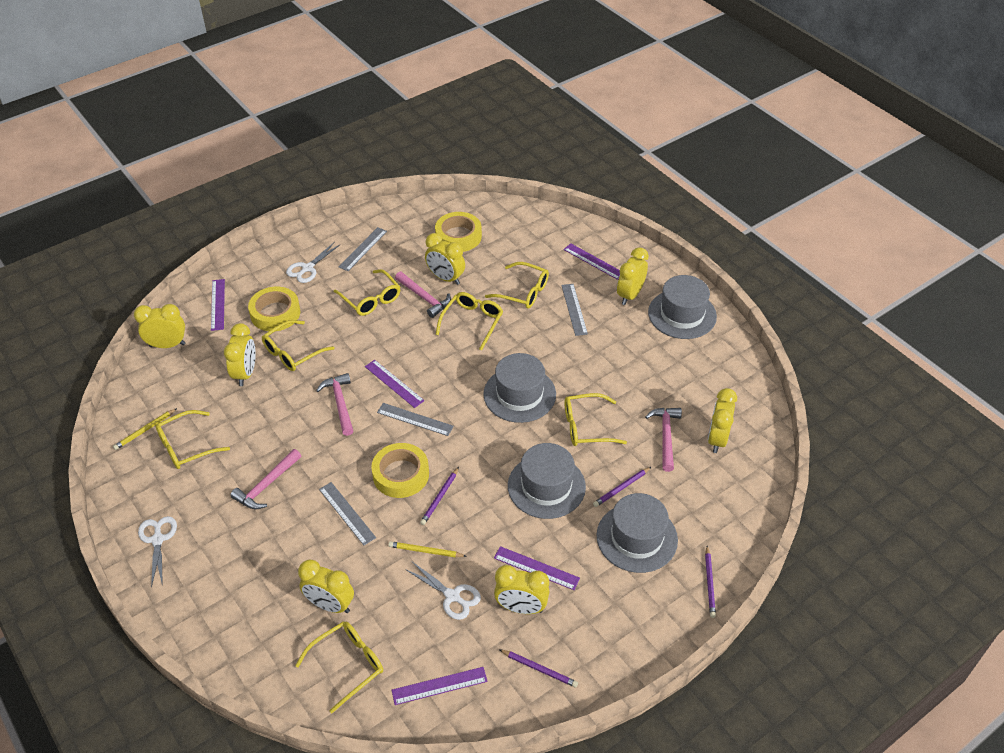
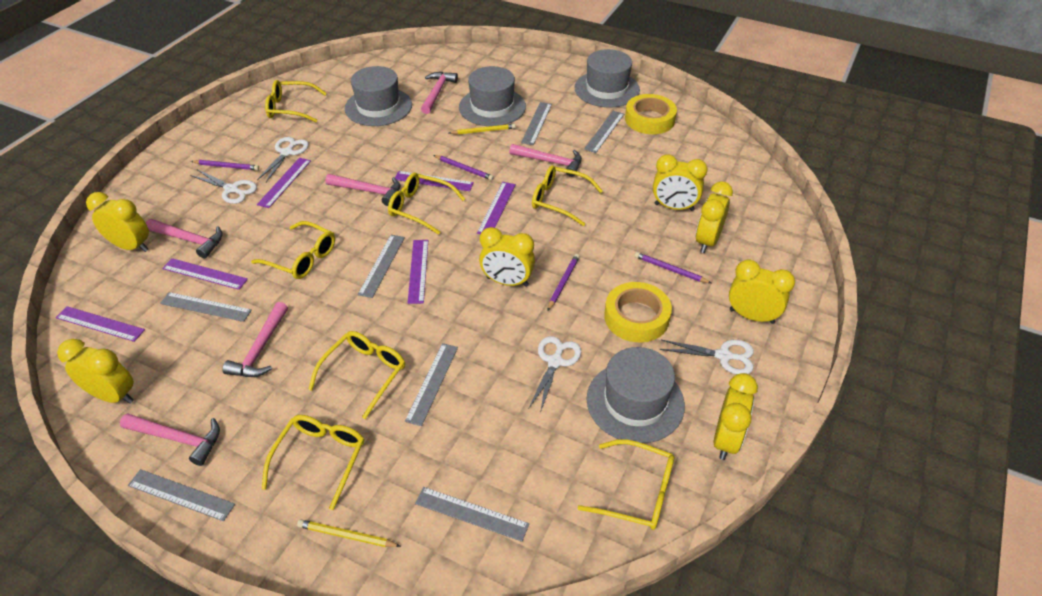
grey ruler: 4 -> 7
pink hammer: 4 -> 6
purple ruler: 5 -> 6
white scissors: 3 -> 4
yellow tape: 3 -> 2

